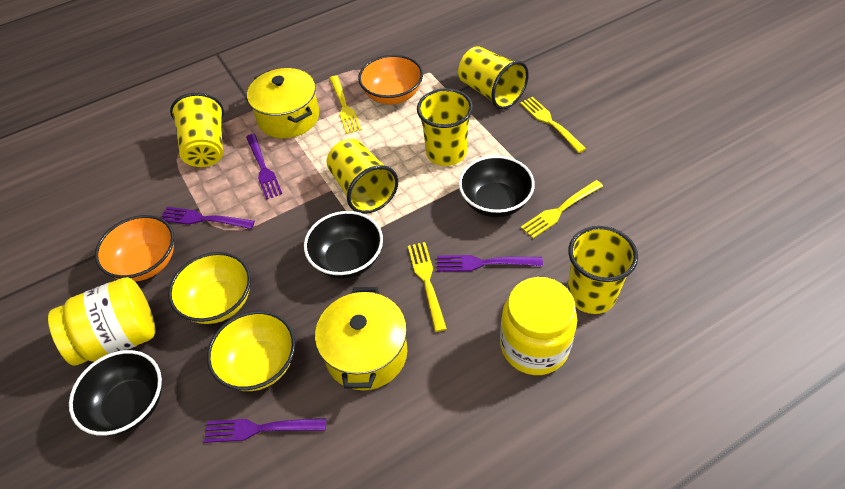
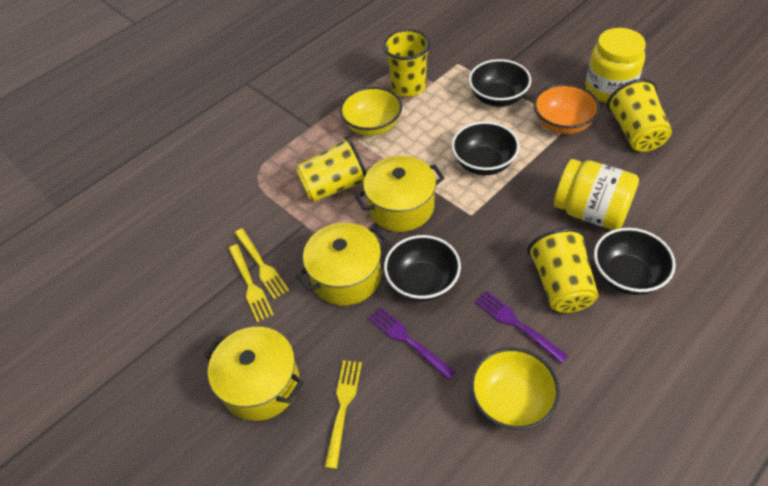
black bowl: 3 -> 4
orange bowl: 2 -> 1
purple fork: 4 -> 2
yellow cup: 5 -> 4
yellow fork: 4 -> 3
yellow pot: 2 -> 3

